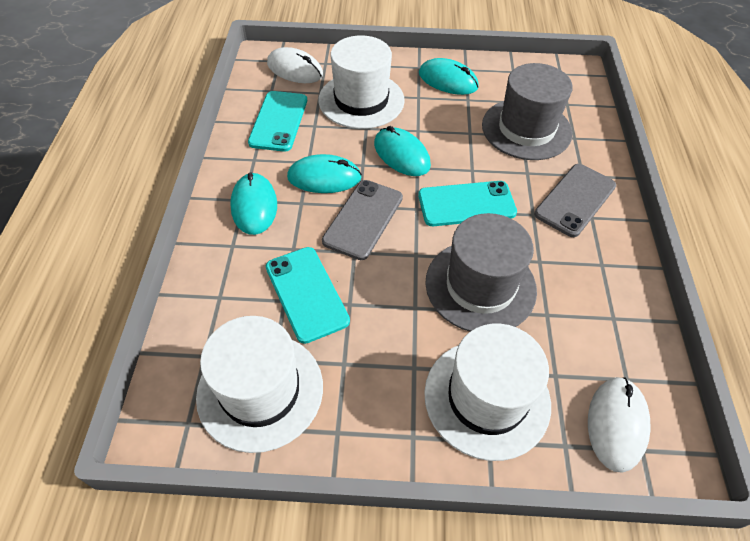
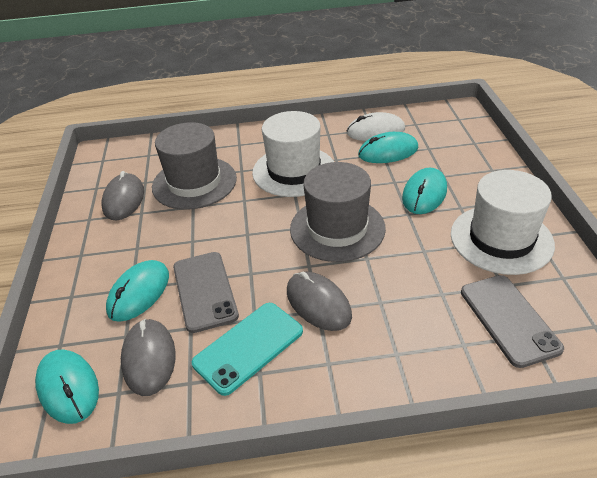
grey mouse: 0 -> 3
turquoise phone: 3 -> 1
white hat: 3 -> 2
white mouse: 2 -> 1

